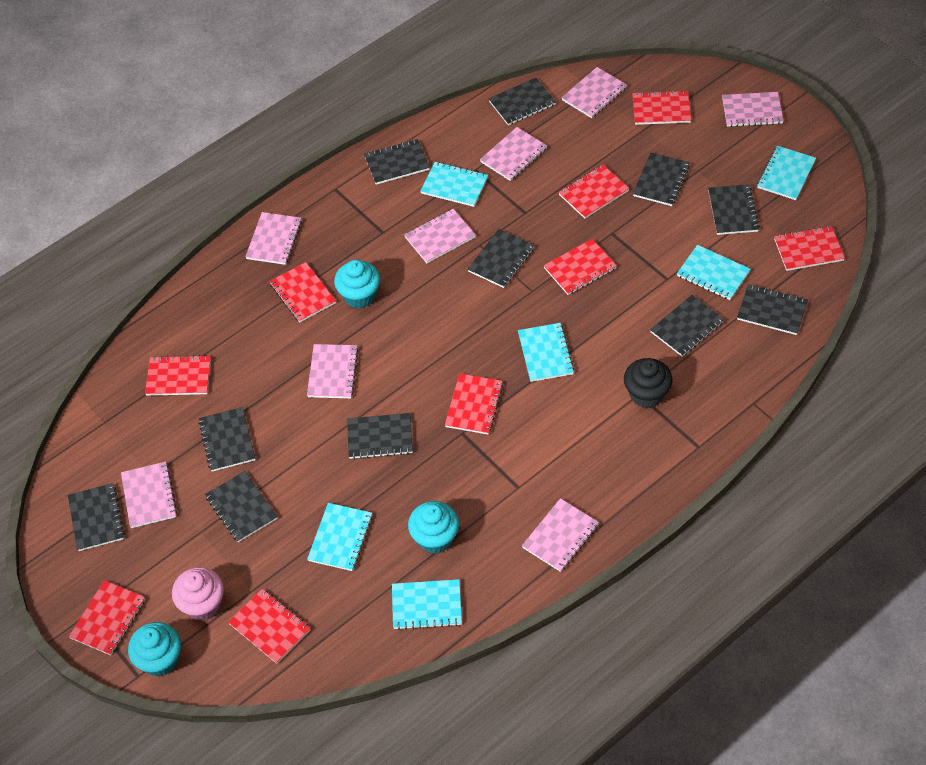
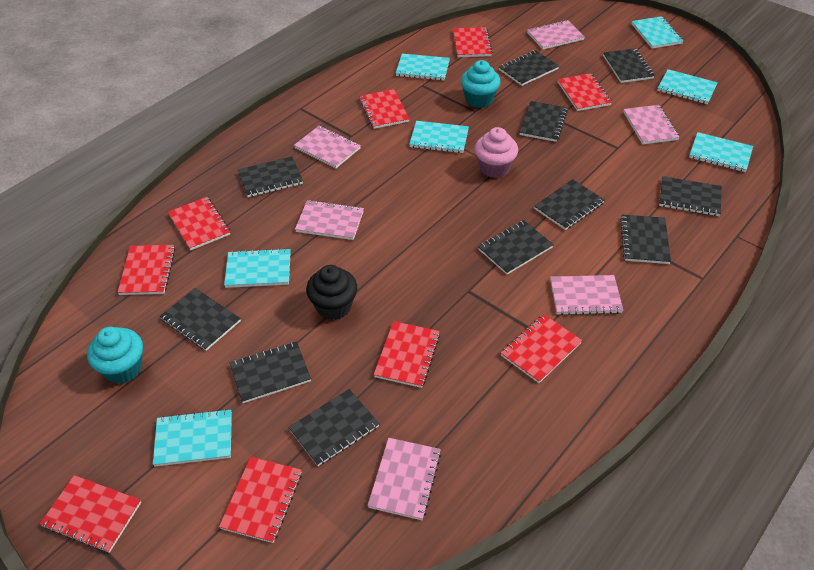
pink notebook: 8 -> 6
turquoise cupcake: 3 -> 2
turquoise notebook: 6 -> 7

